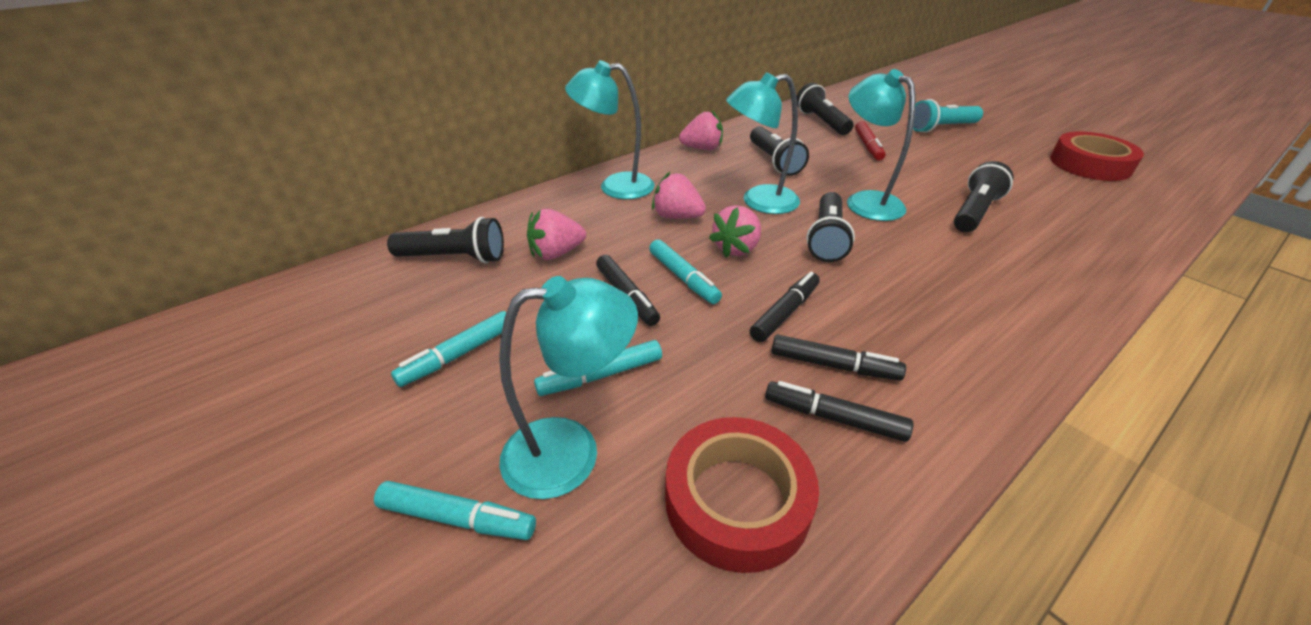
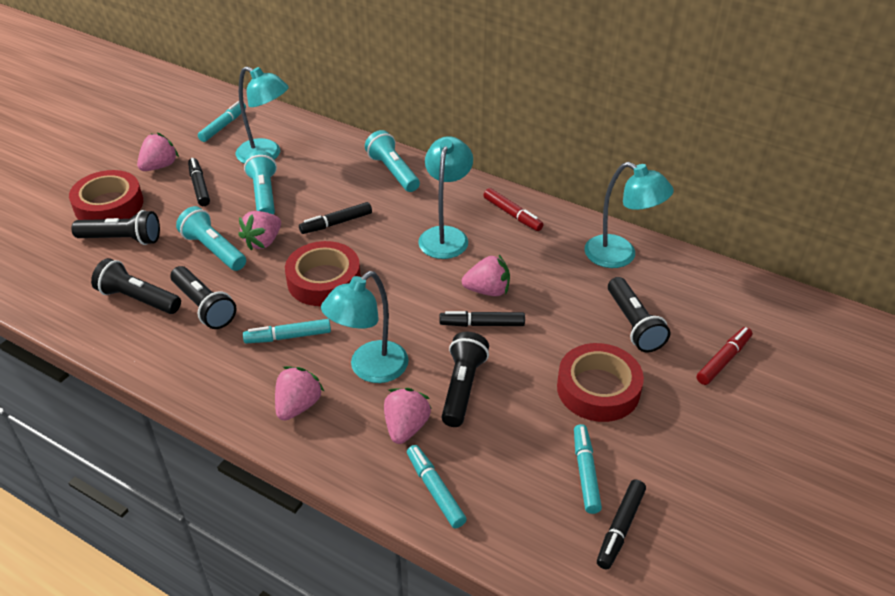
pink strawberry: 4 -> 5
red marker: 1 -> 2
red tape: 2 -> 3
turquoise flashlight: 1 -> 3

